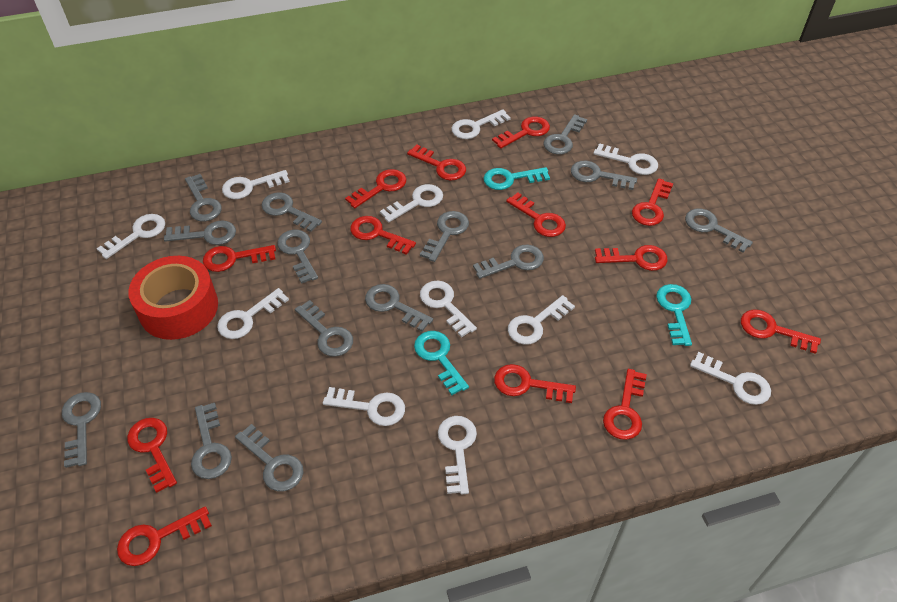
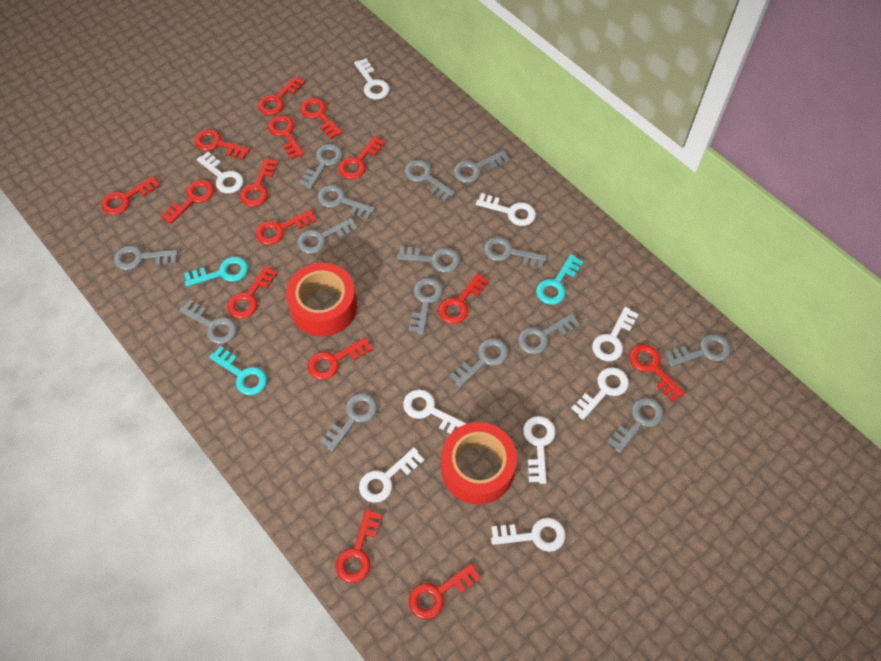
grey key: 14 -> 15
red key: 13 -> 15
red tape: 1 -> 2
white key: 11 -> 9

